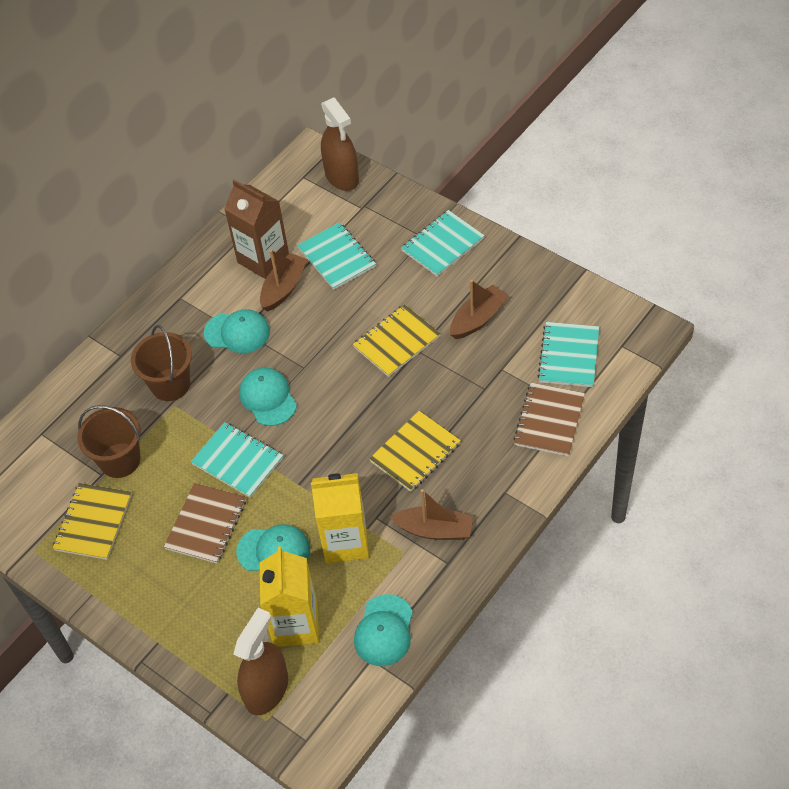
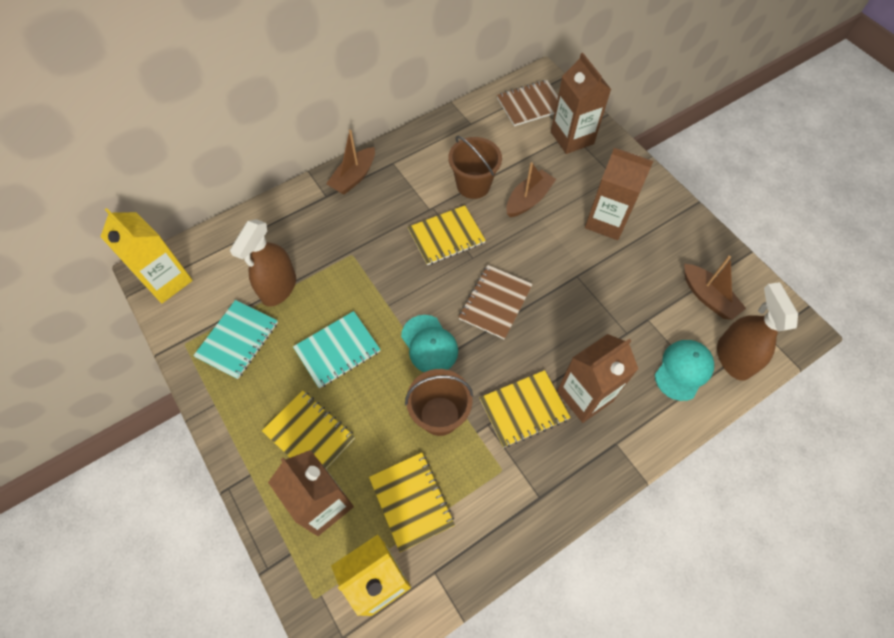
brown carton: 1 -> 4
turquoise cap: 4 -> 2
turquoise notebook: 4 -> 2
yellow notebook: 3 -> 4

